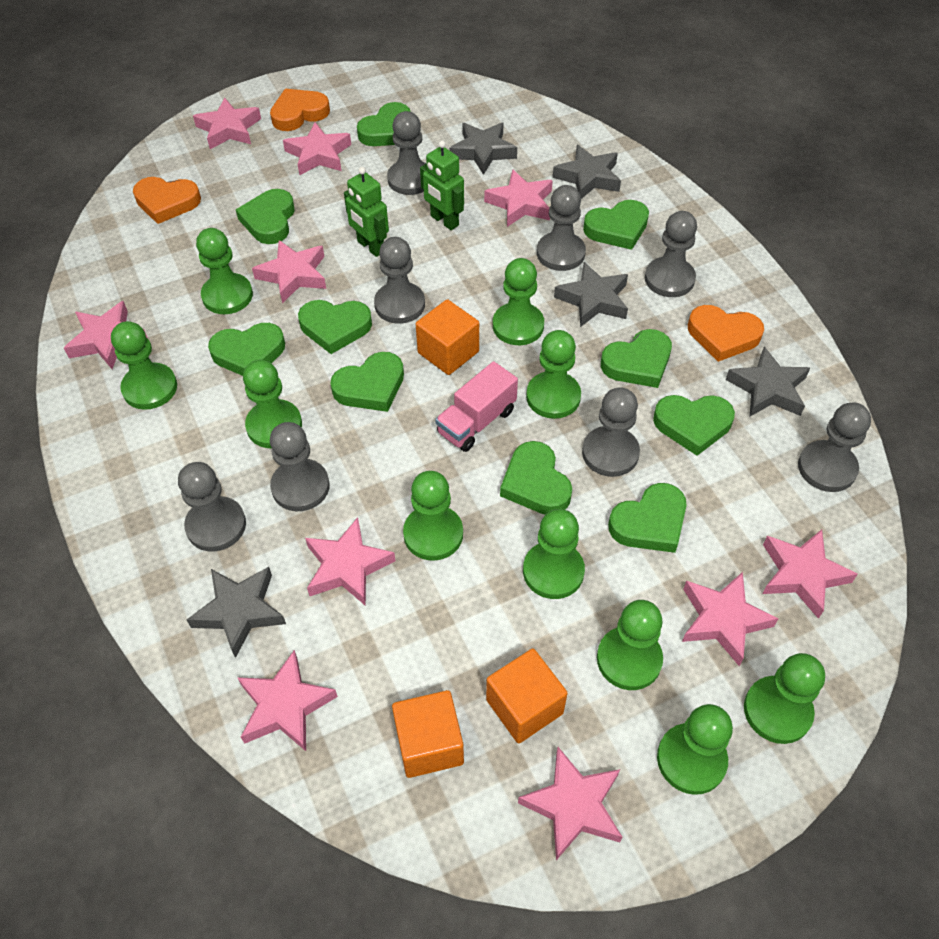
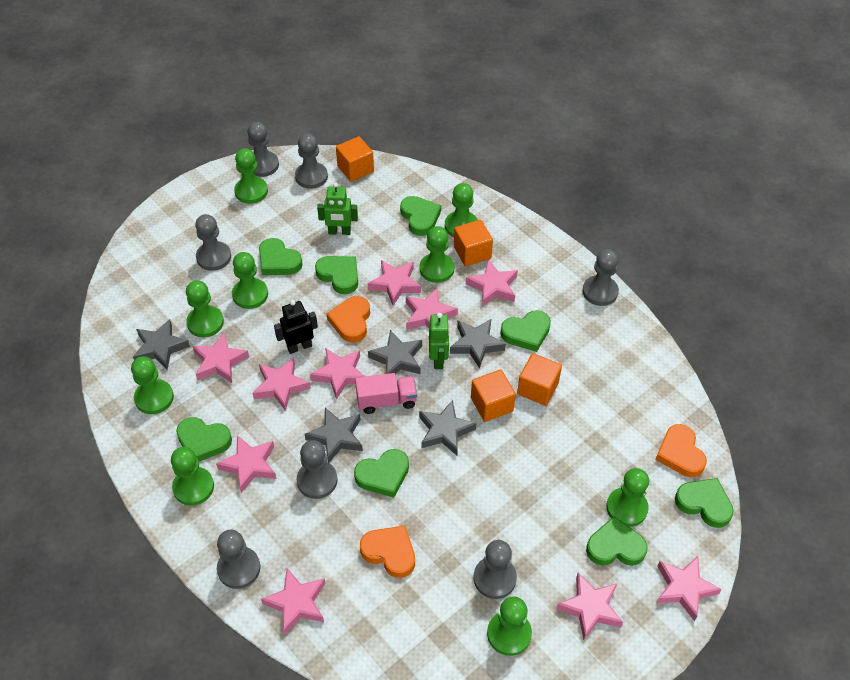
black robot: 0 -> 1
green heart: 10 -> 8
green pawn: 10 -> 9
grey pawn: 8 -> 7
orange cube: 3 -> 4

